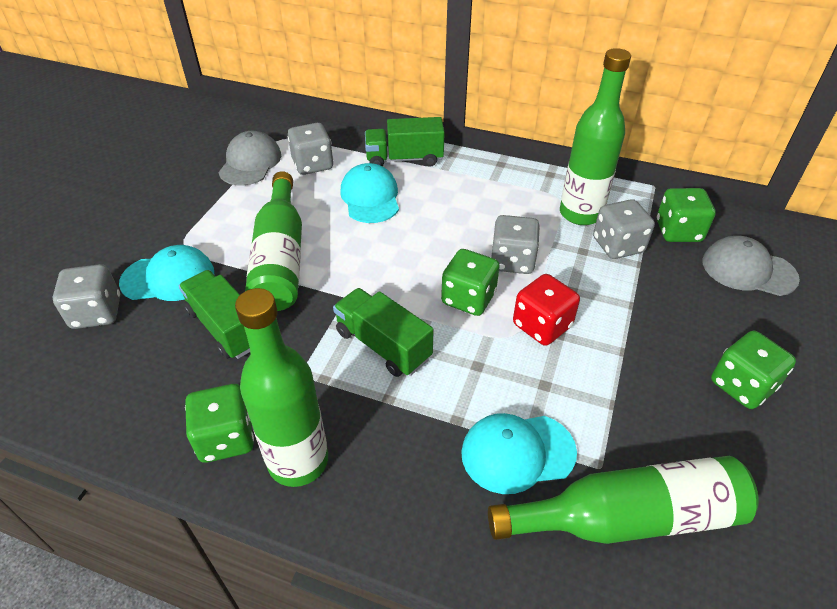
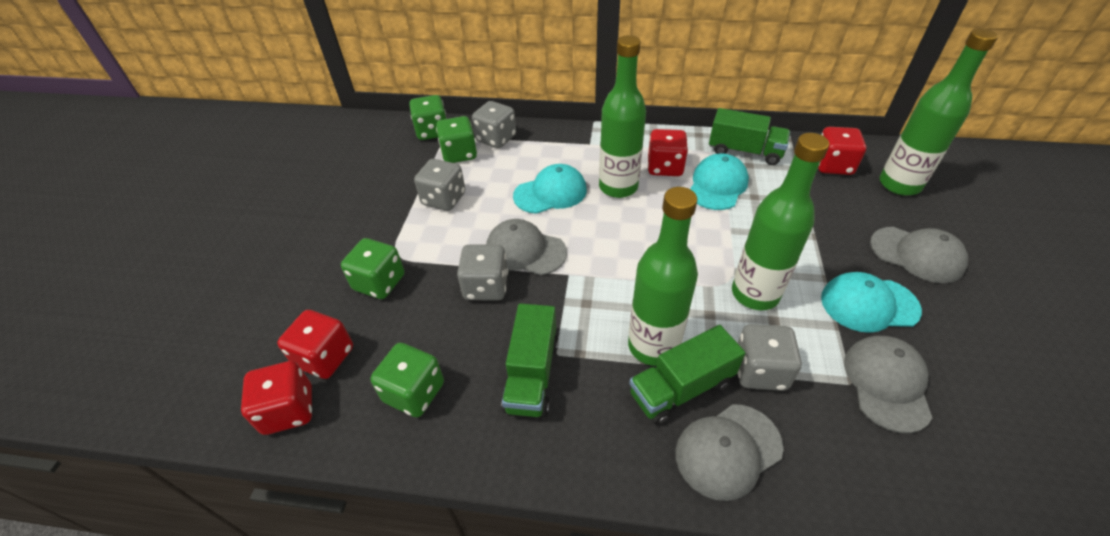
grey cap: 2 -> 4
red dice: 1 -> 4

